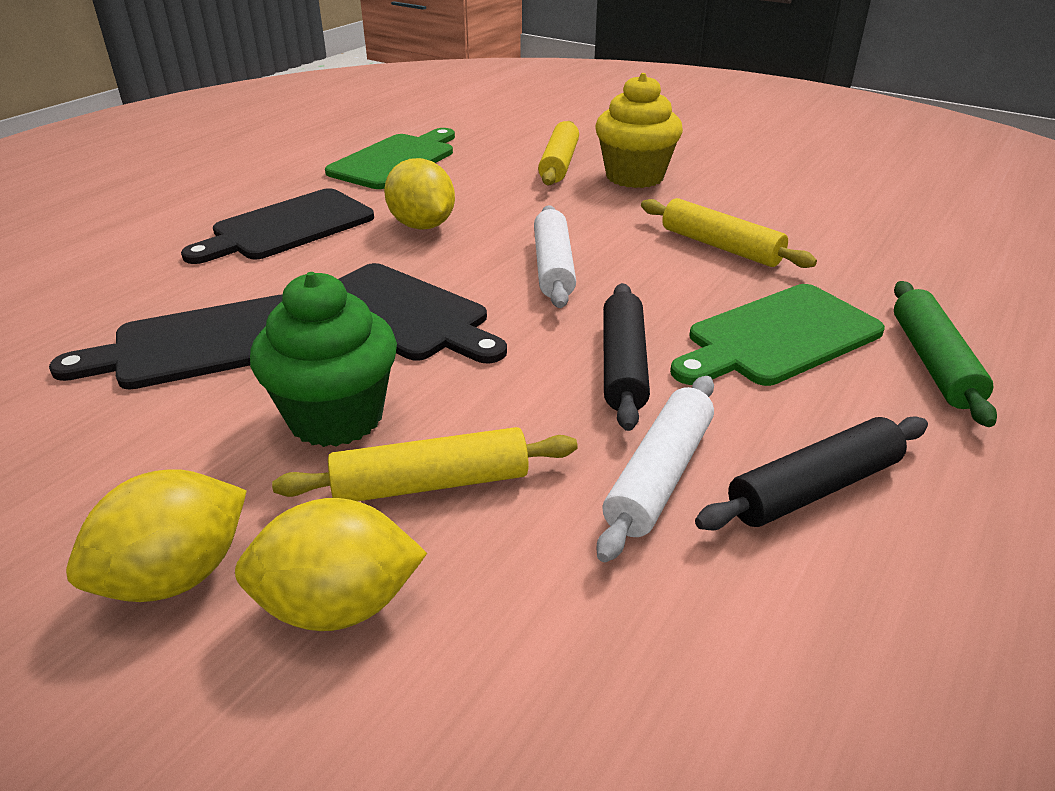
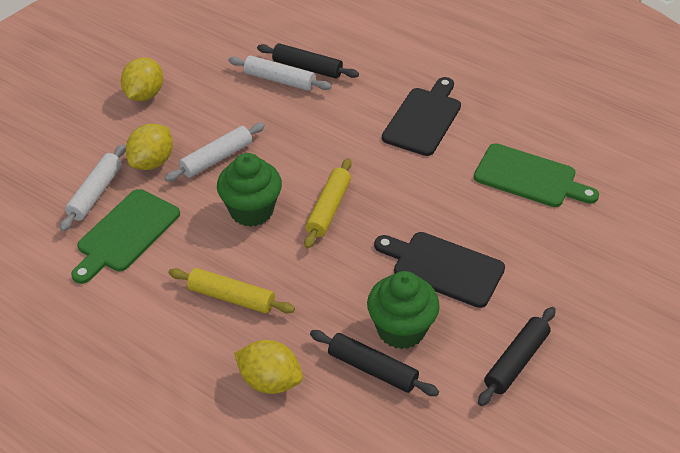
black cutting board: 3 -> 2
black rolling pin: 2 -> 3
green cupcake: 1 -> 2
green rolling pin: 1 -> 0
white rolling pin: 2 -> 3
yellow cupcake: 1 -> 0
yellow rolling pin: 3 -> 2

